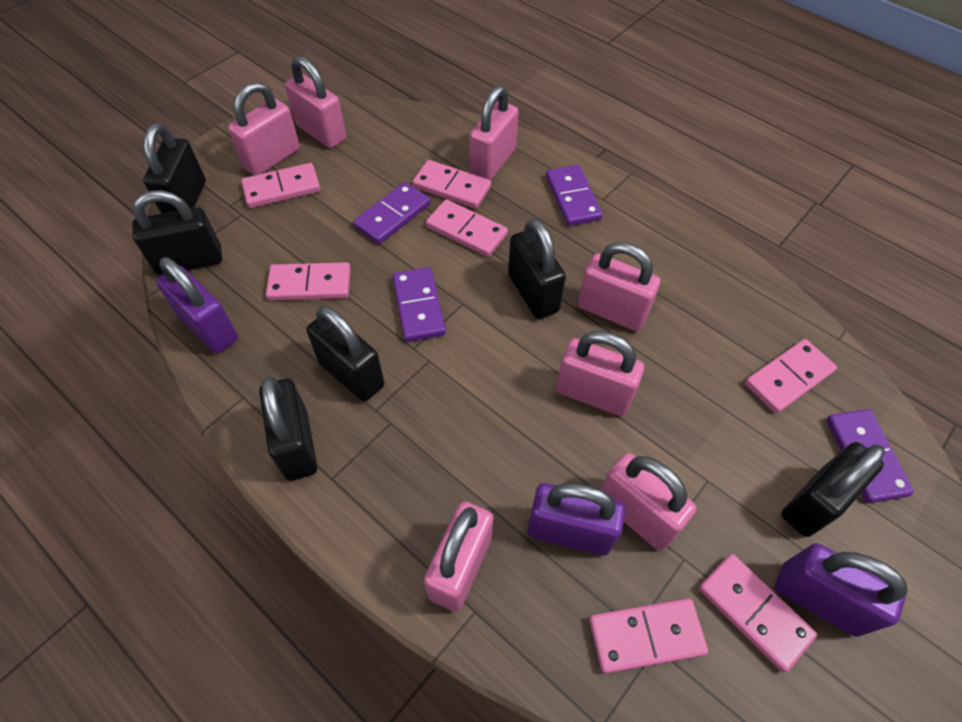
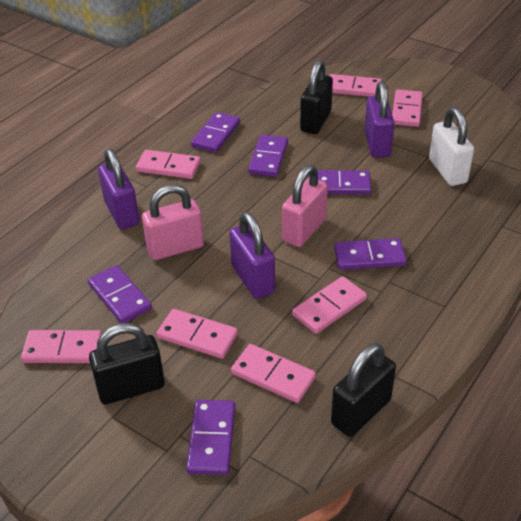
black padlock: 6 -> 3
pink padlock: 7 -> 2
purple domino: 4 -> 6
white padlock: 0 -> 1

